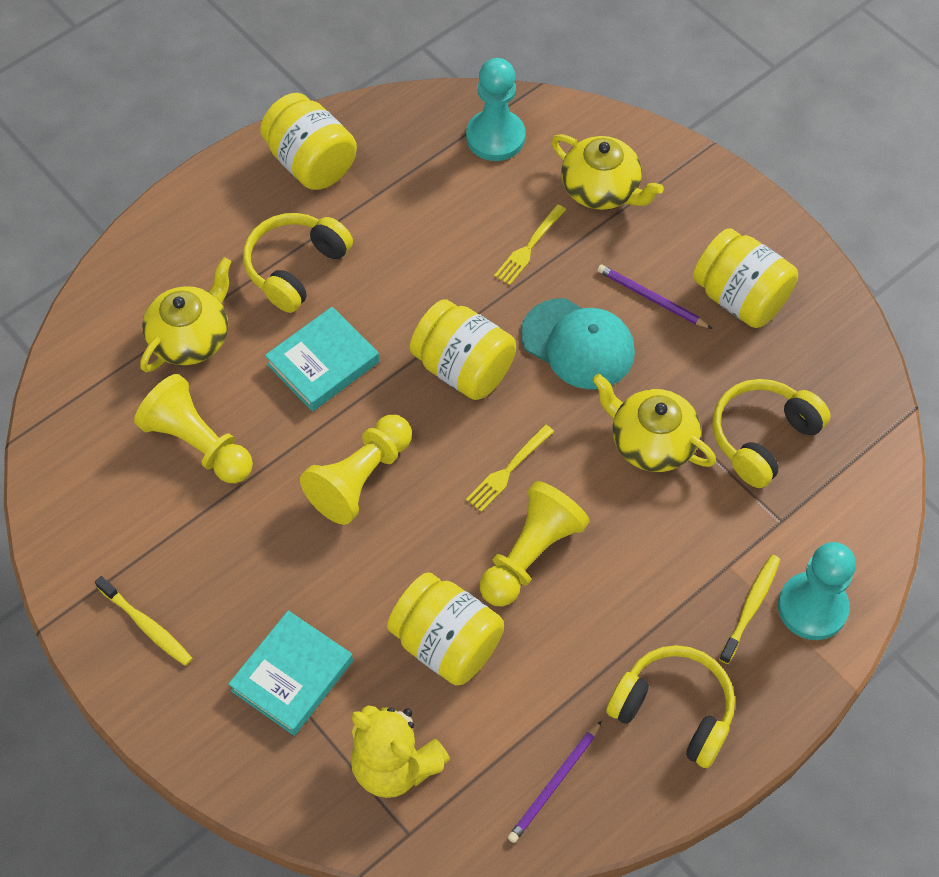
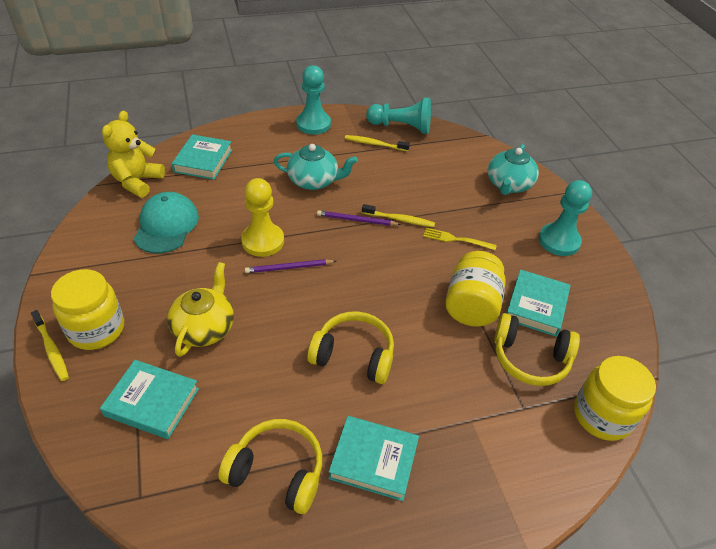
turquoise book: 2 -> 4
turquoise pawn: 2 -> 3
turquoise teapot: 0 -> 2
yellow fork: 2 -> 1
yellow jar: 4 -> 3
yellow pawn: 3 -> 1
yellow teapot: 3 -> 1
yellow toothbrush: 2 -> 3

